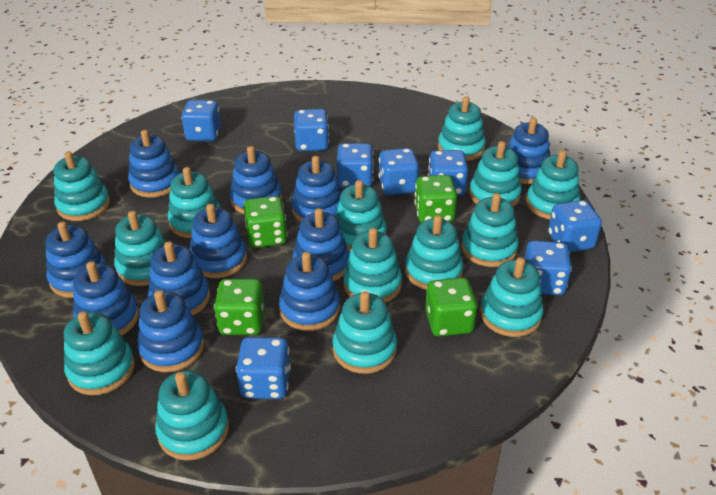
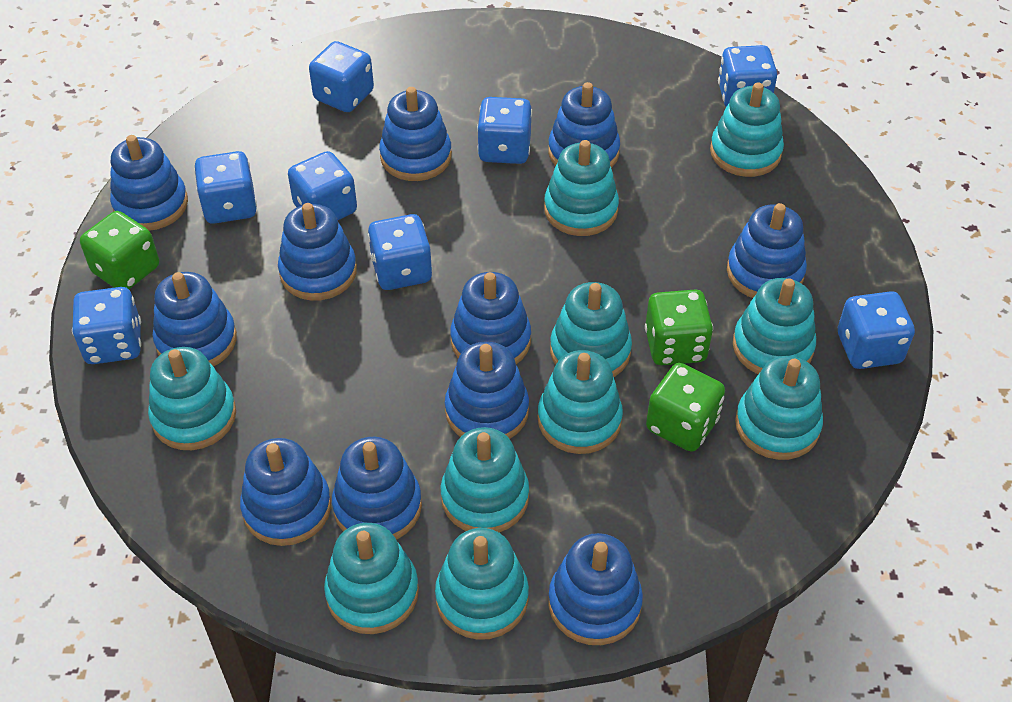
green dice: 4 -> 3
turquoise stacking toy: 14 -> 10

